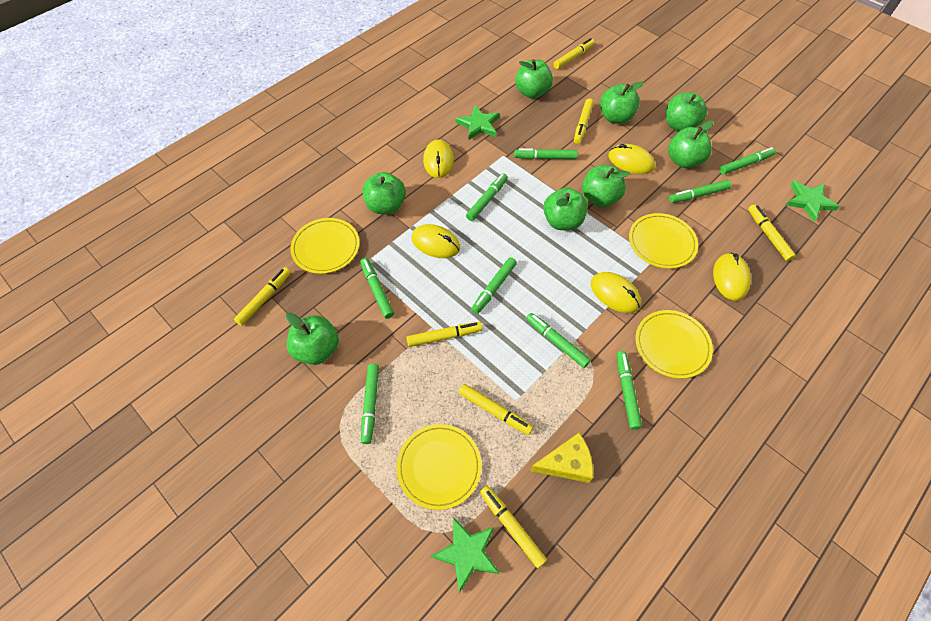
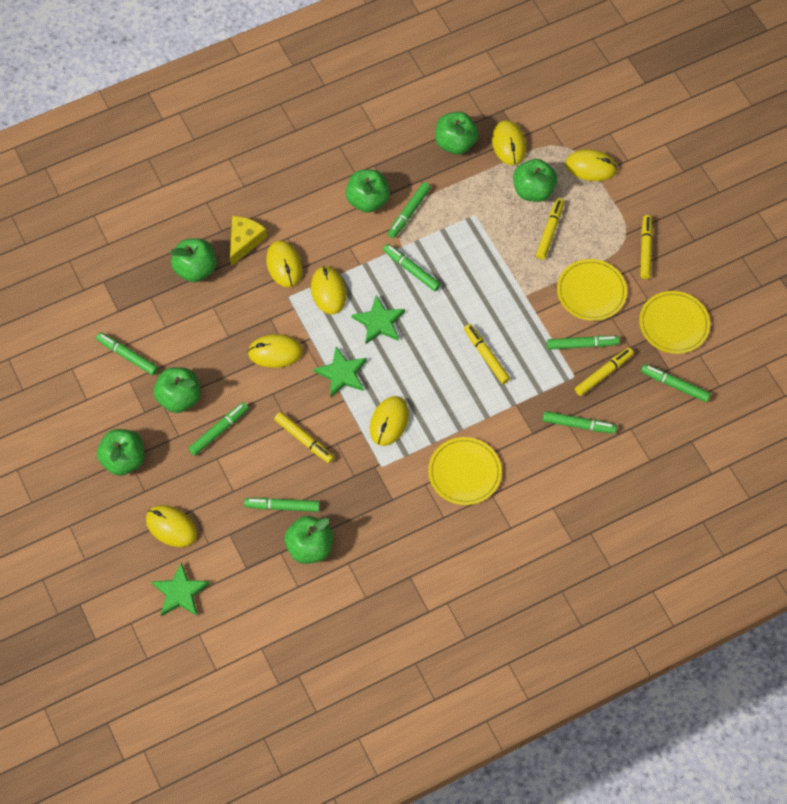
green apple: 8 -> 7
green marker: 9 -> 8
yellow marker: 7 -> 5
yellow mouse: 5 -> 7
yellow plate: 4 -> 3

